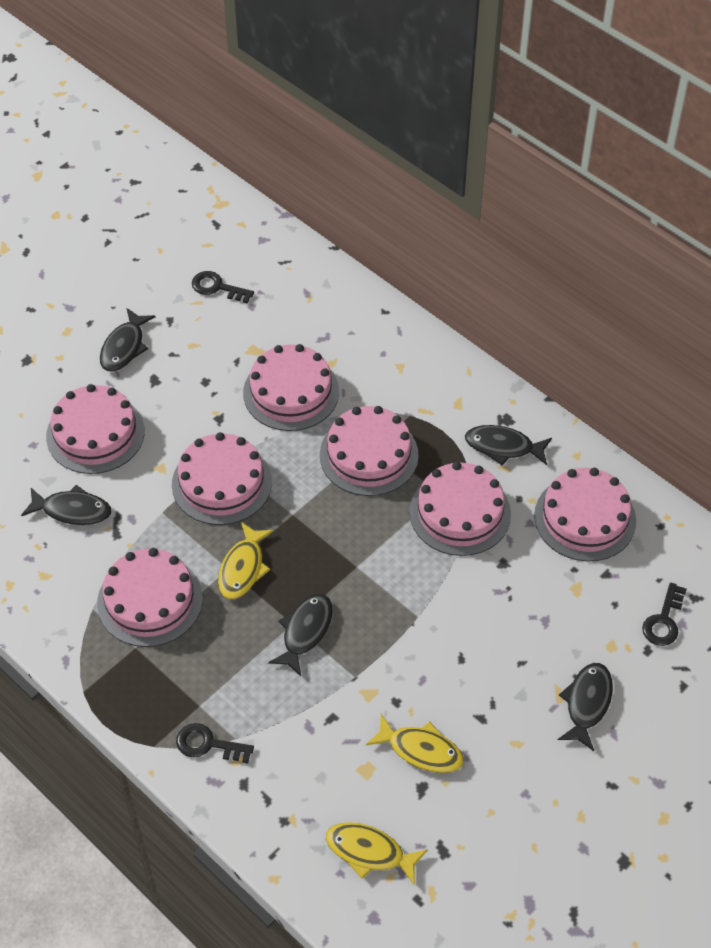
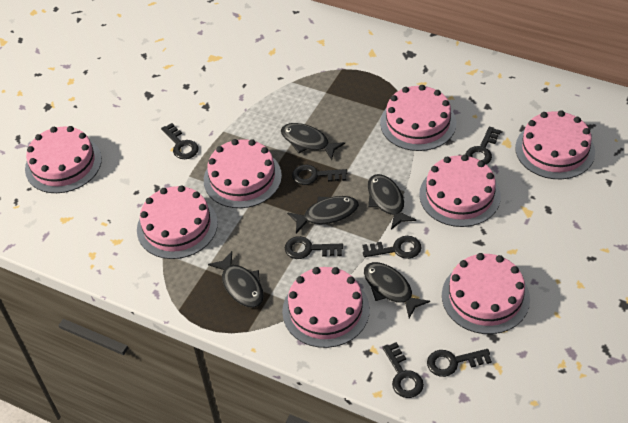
black key: 3 -> 7
pink cake: 7 -> 8
yellow fish: 3 -> 0

